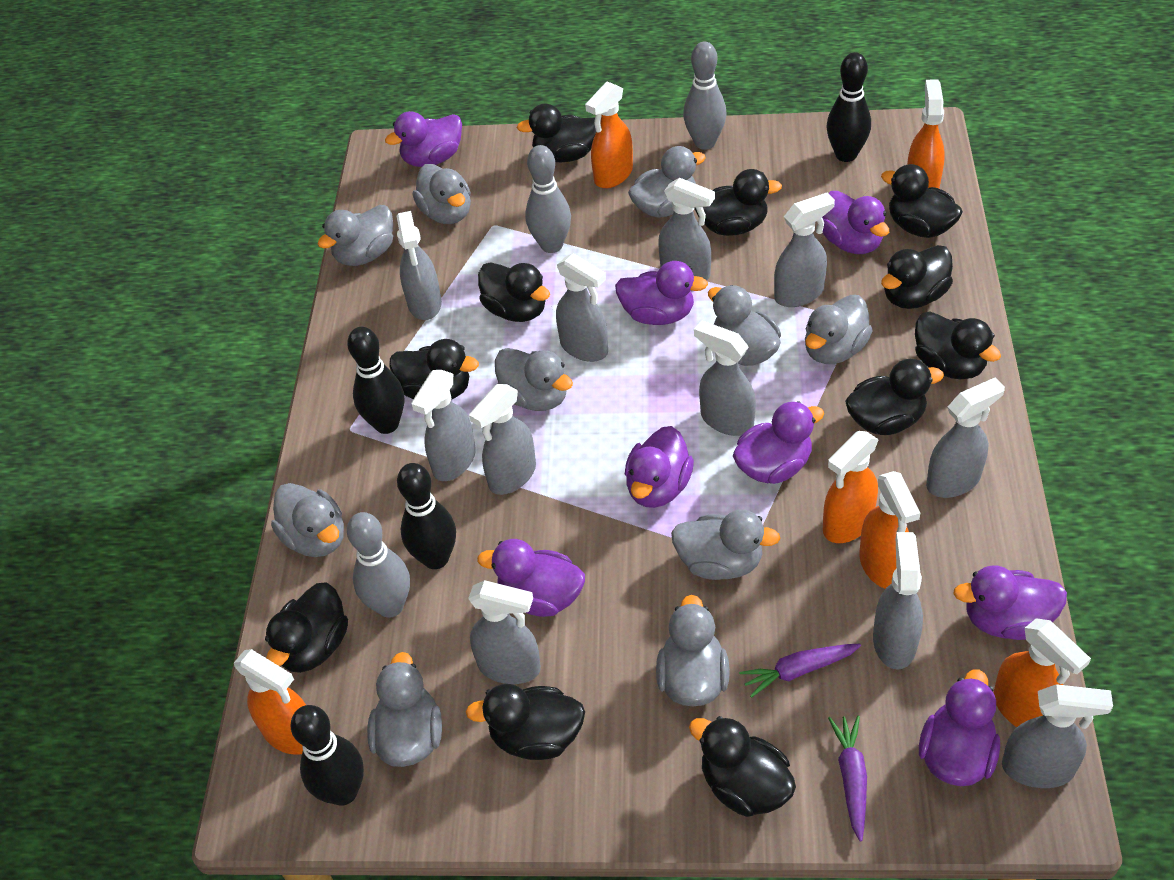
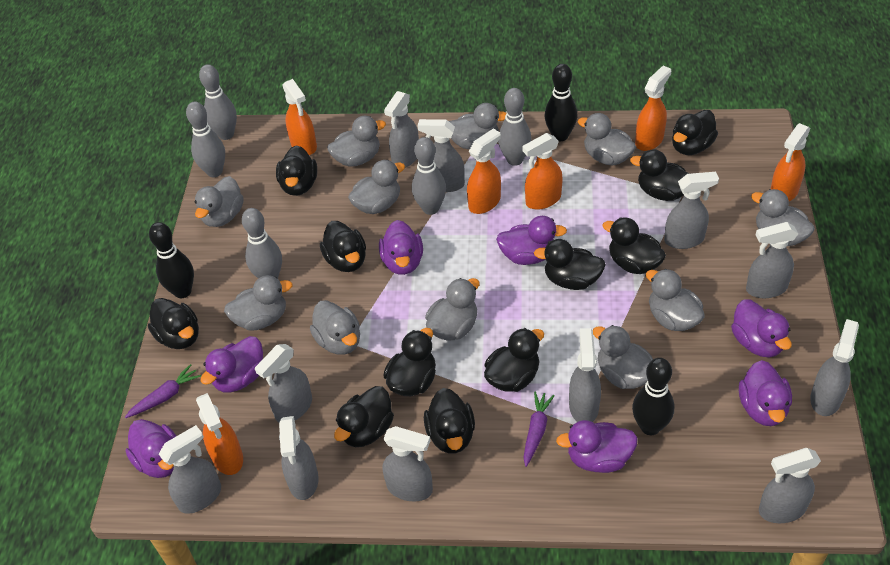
black bowling pin: 4 -> 3
grey bowling pin: 3 -> 5
grey duck: 10 -> 11
purple duck: 8 -> 7

